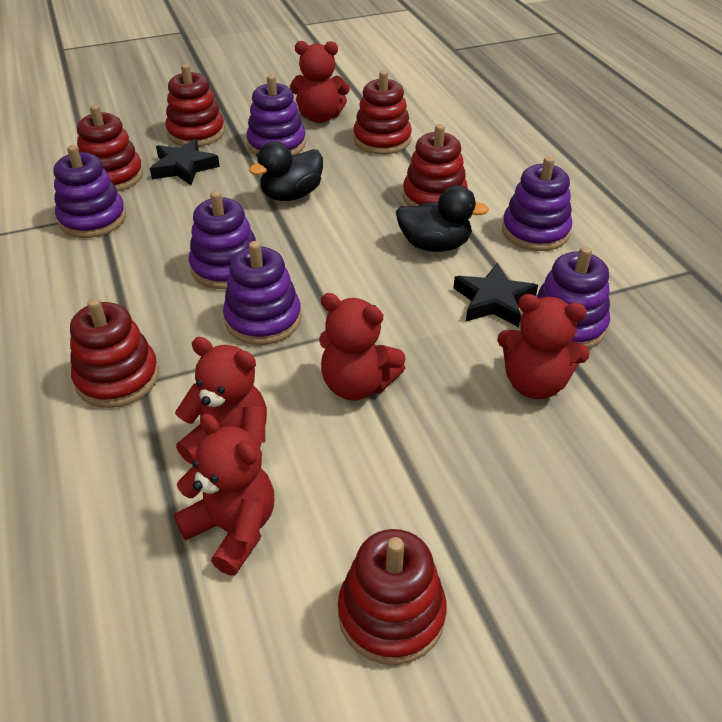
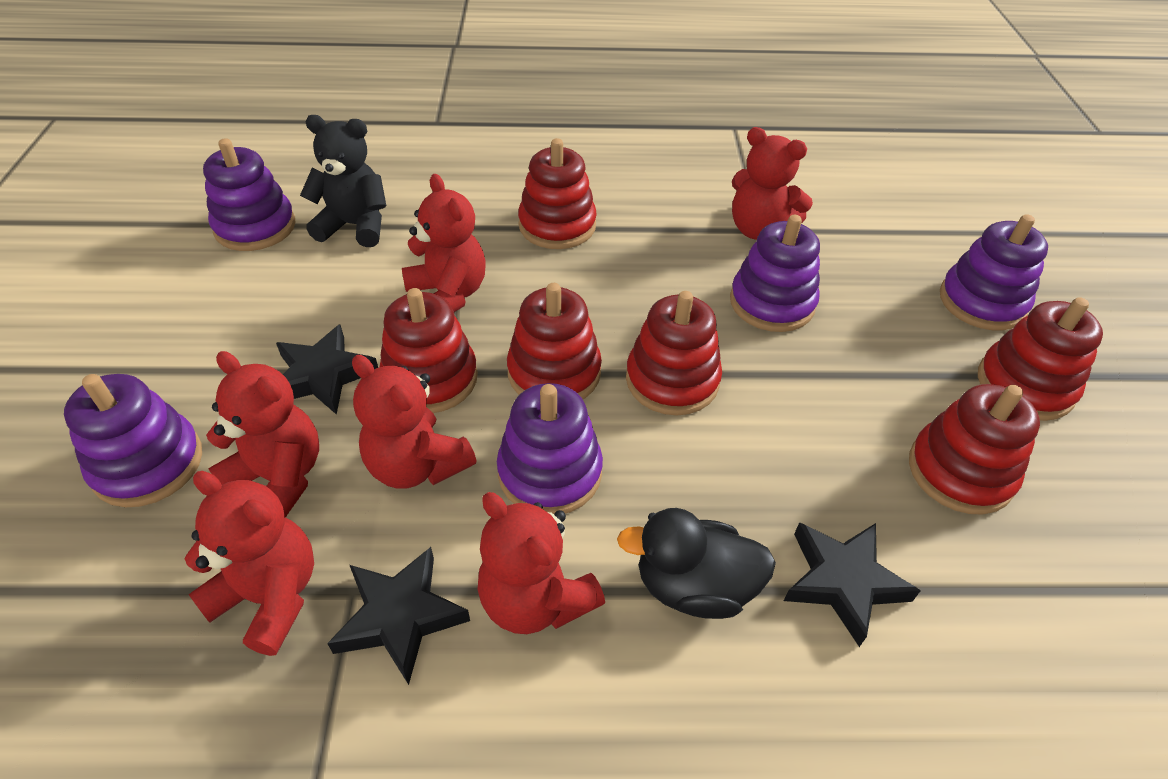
black duck: 2 -> 1
black star: 2 -> 3
black teddy bear: 0 -> 1
purple stacking toy: 6 -> 5
red teddy bear: 5 -> 6

